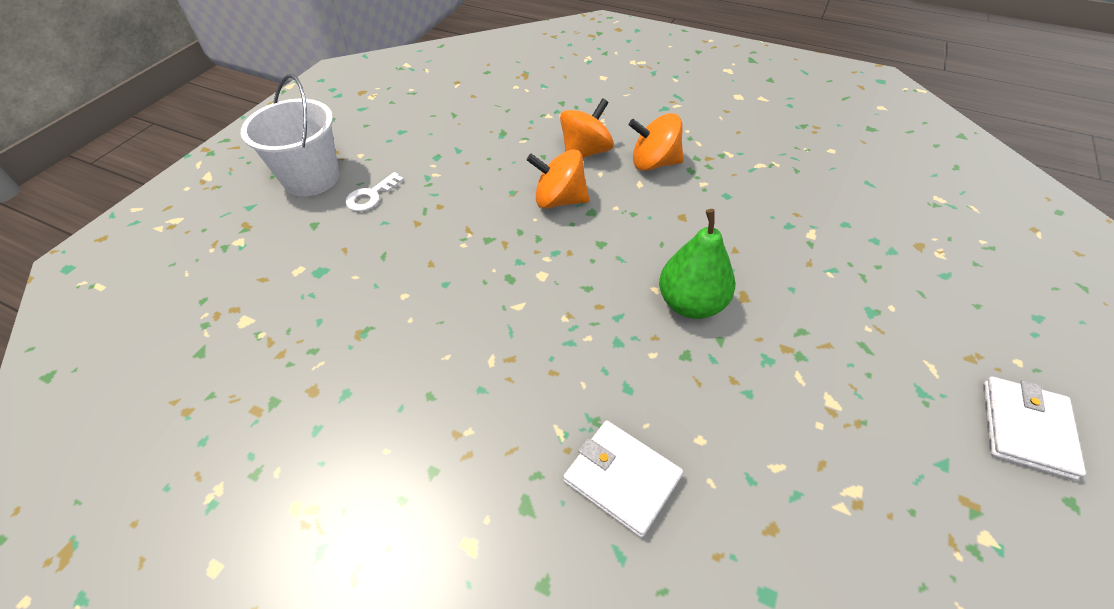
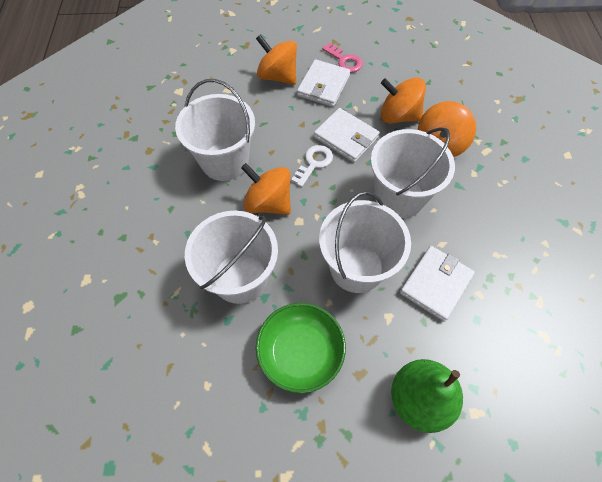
green bowl: 0 -> 1
orange spinning top: 3 -> 4
pink key: 0 -> 1
white bucket: 1 -> 4
white wallet: 2 -> 3

